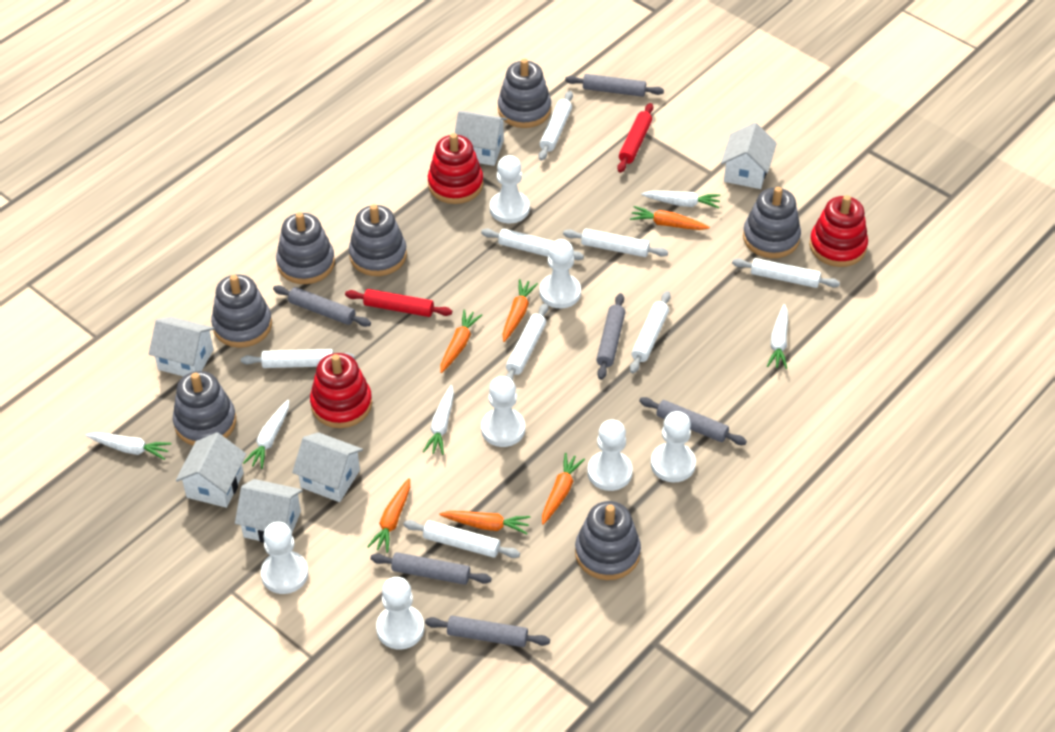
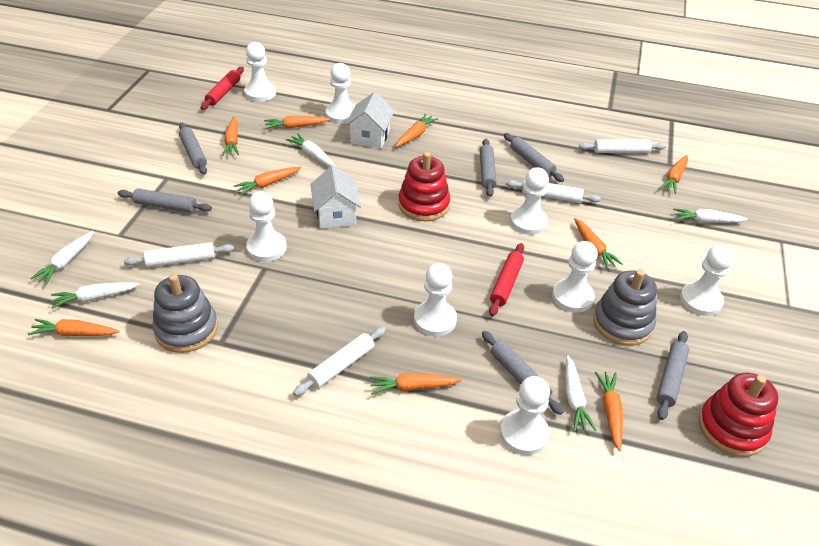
grey stacking toy: 7 -> 2
orange carrot: 6 -> 9
red stacking toy: 3 -> 2
white house: 6 -> 2
white pawn: 7 -> 8
white rolling pin: 8 -> 4

